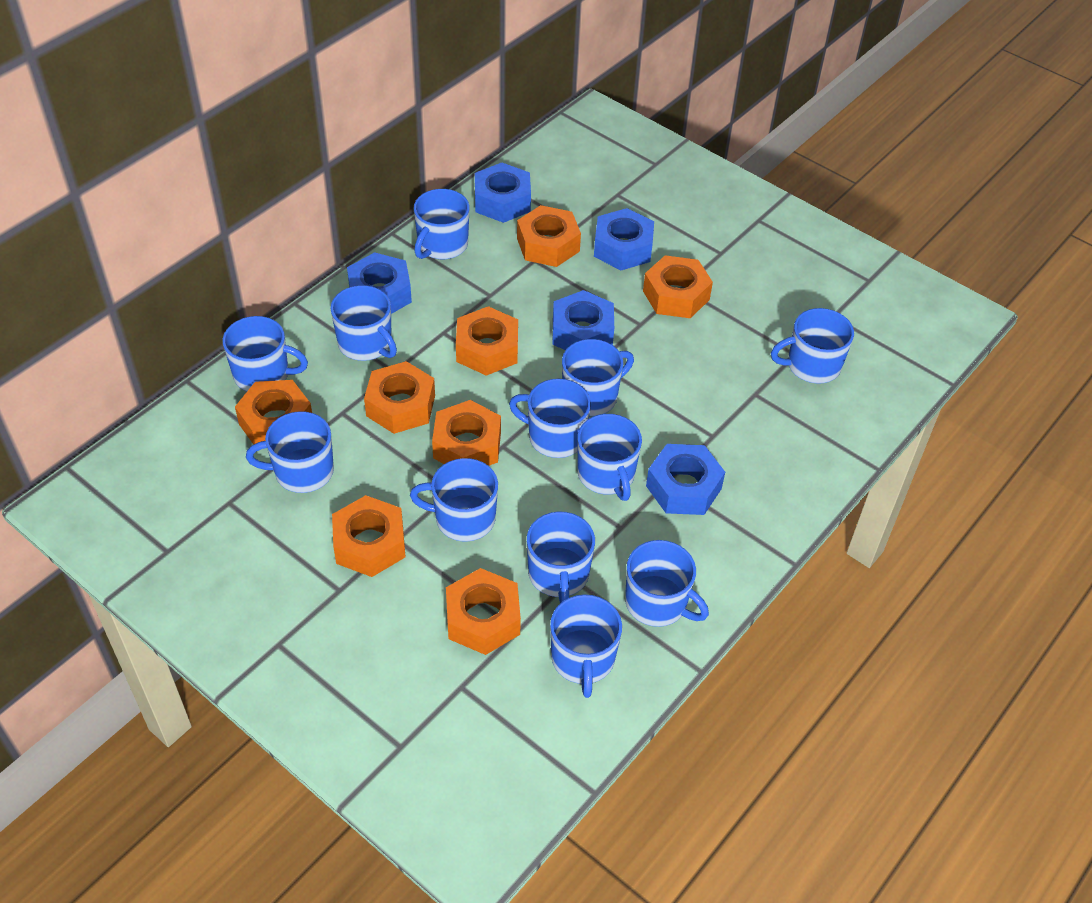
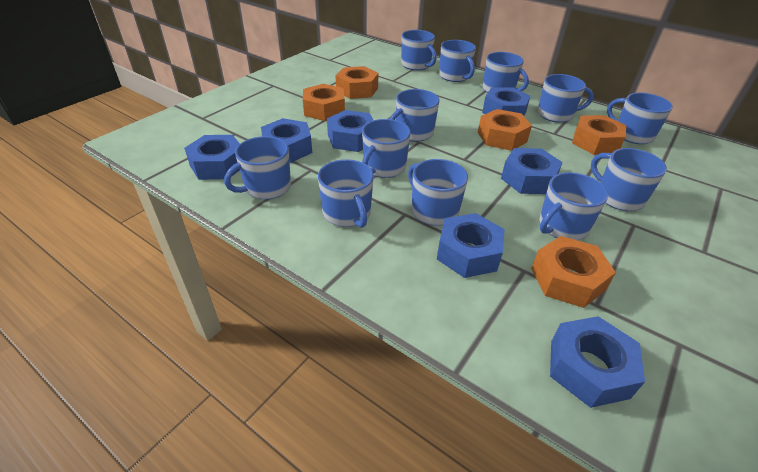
blue nut: 5 -> 7
orange nut: 8 -> 5

